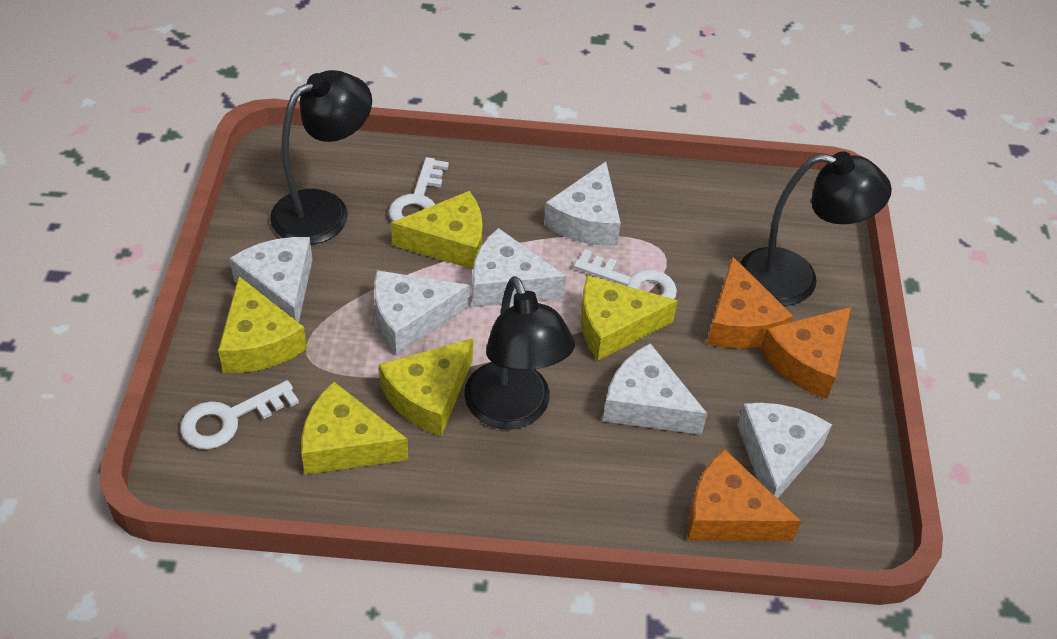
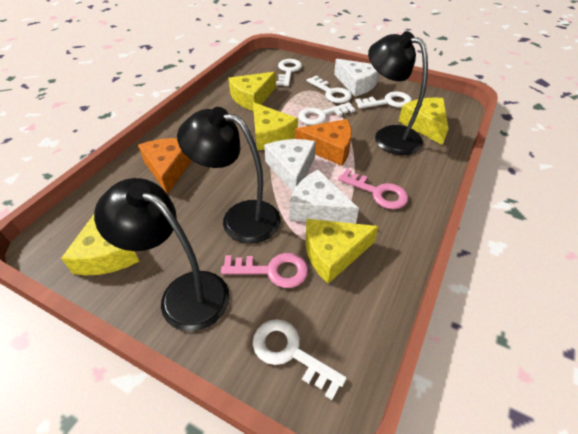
orange cheese: 3 -> 2
pink key: 0 -> 2
white cheese: 6 -> 3
white key: 3 -> 5

